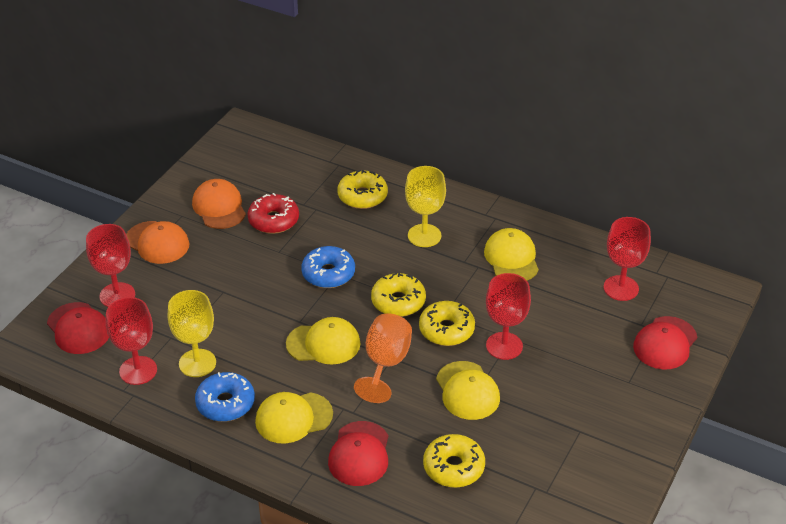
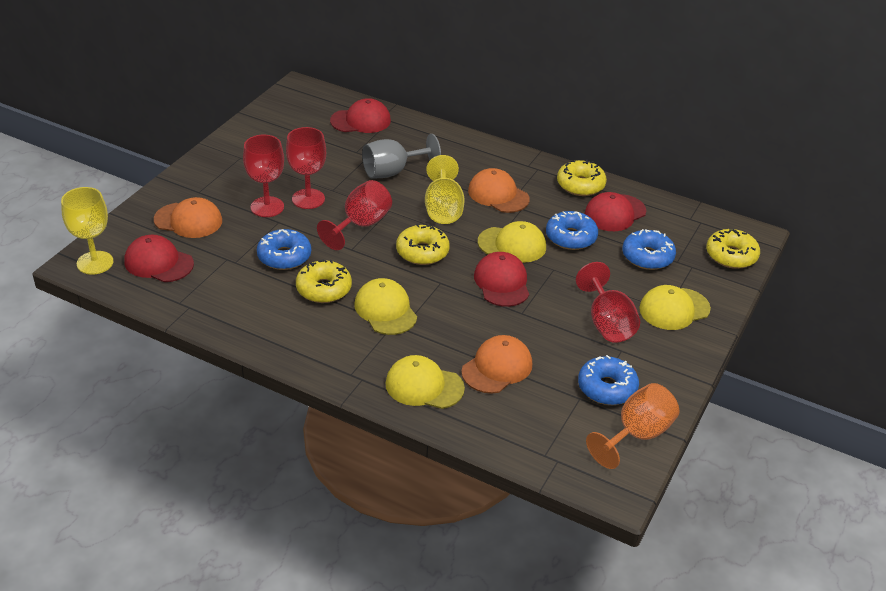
blue donut: 2 -> 4
grey goblet: 0 -> 1
orange cap: 2 -> 3
red cap: 3 -> 4
red donut: 1 -> 0

